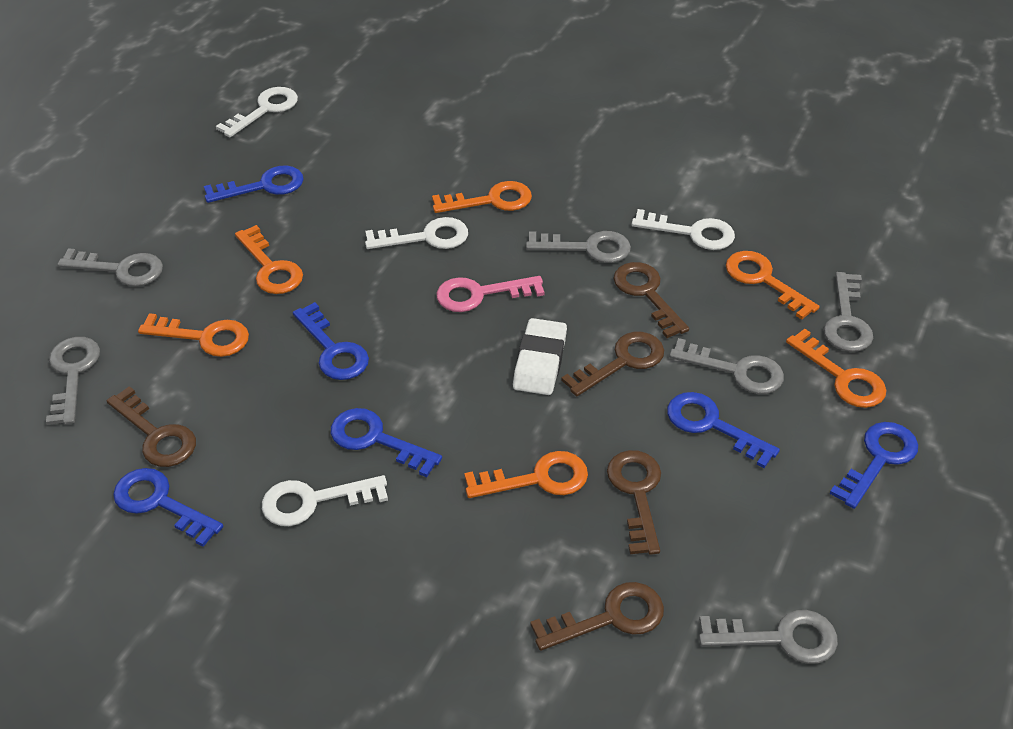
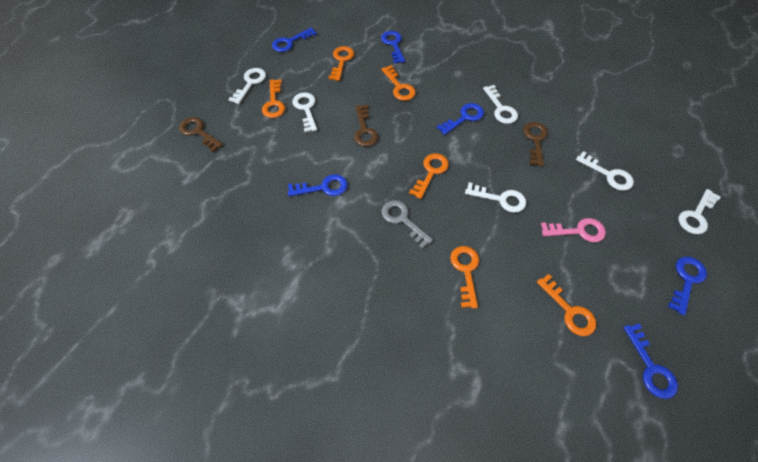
brown key: 5 -> 3
grey key: 6 -> 1
white eraser: 1 -> 0
white key: 4 -> 6

